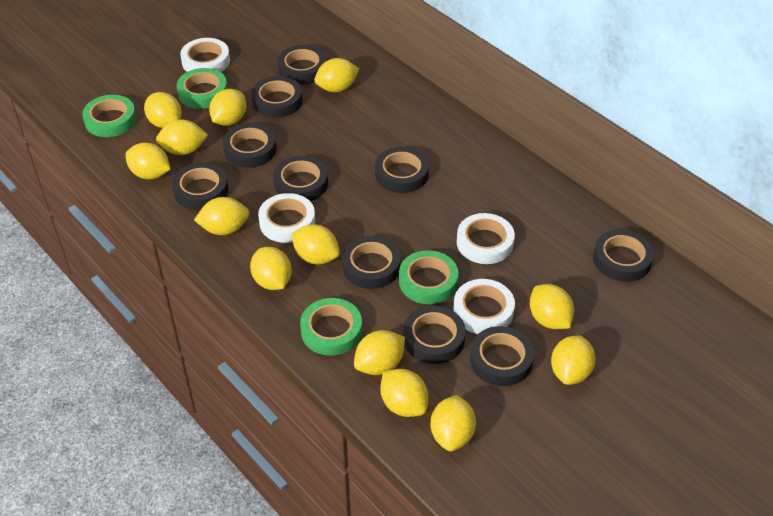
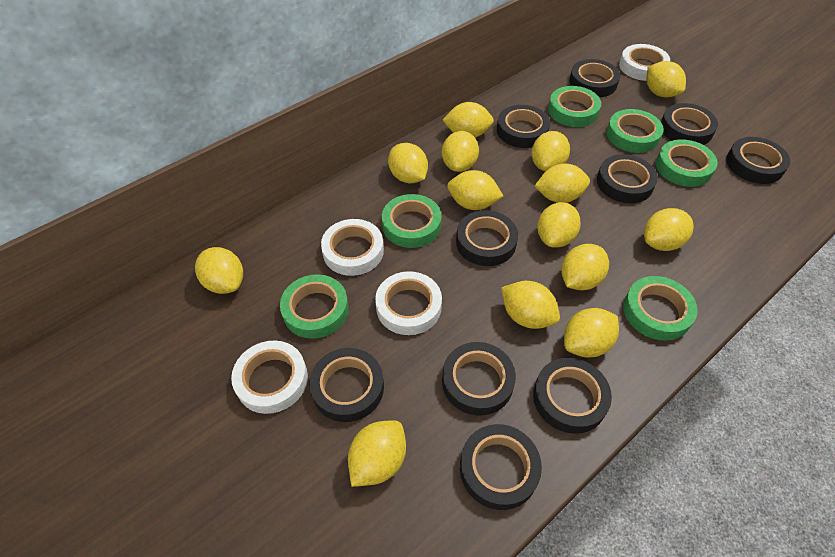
green tape: 4 -> 6
yellow lemon: 13 -> 14

